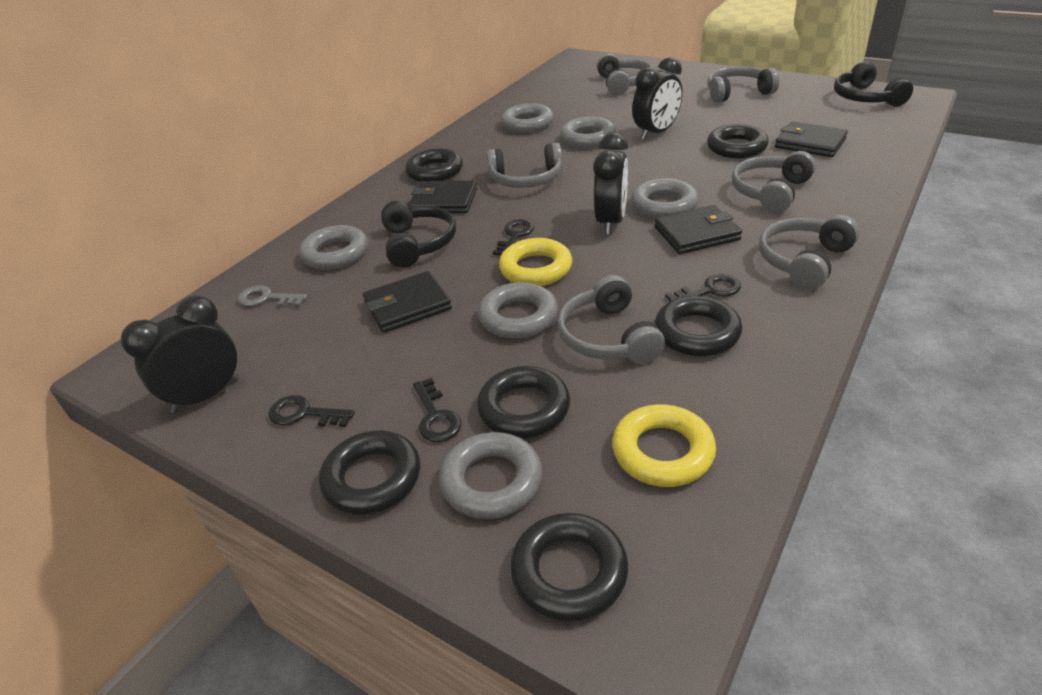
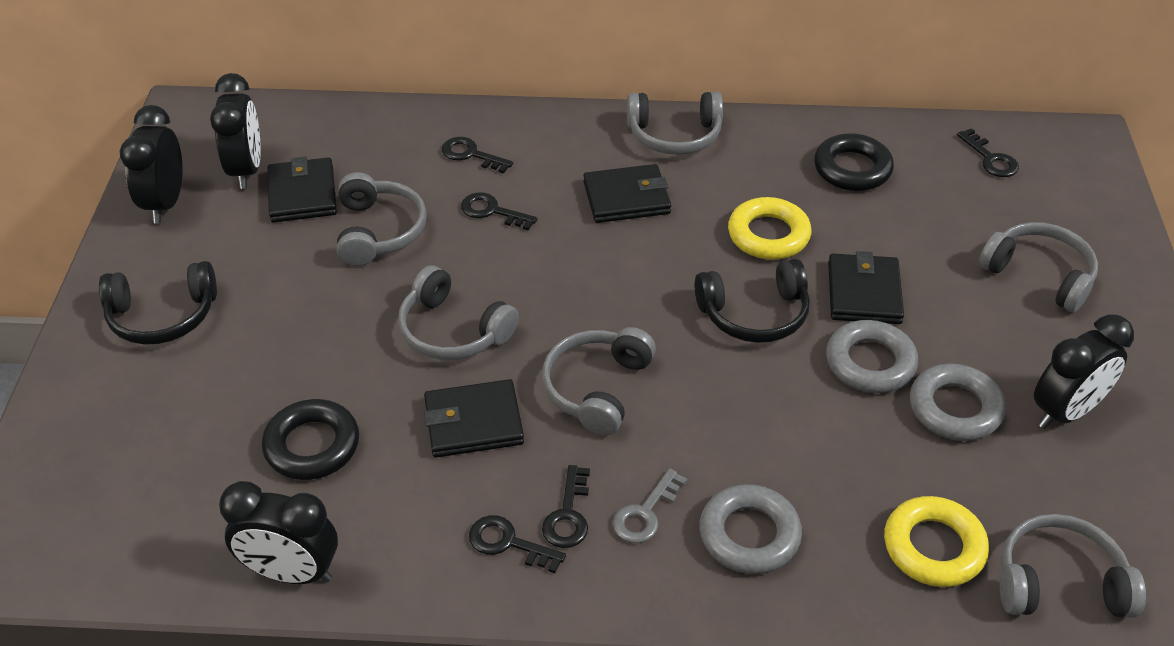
black clock: 3 -> 4
black key: 4 -> 5
black ring: 6 -> 2
grey ring: 6 -> 3

